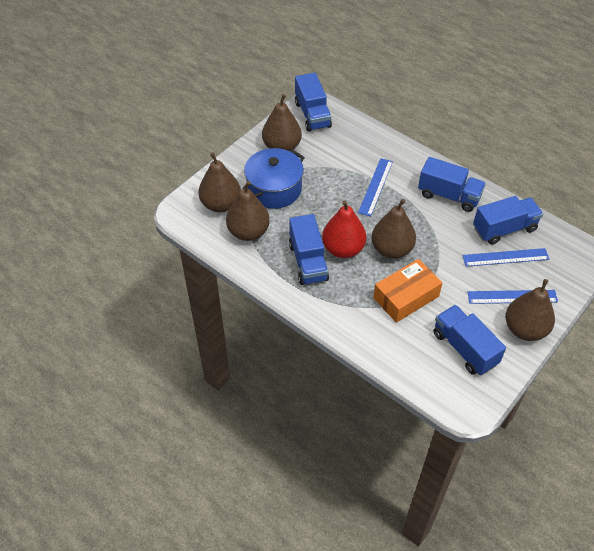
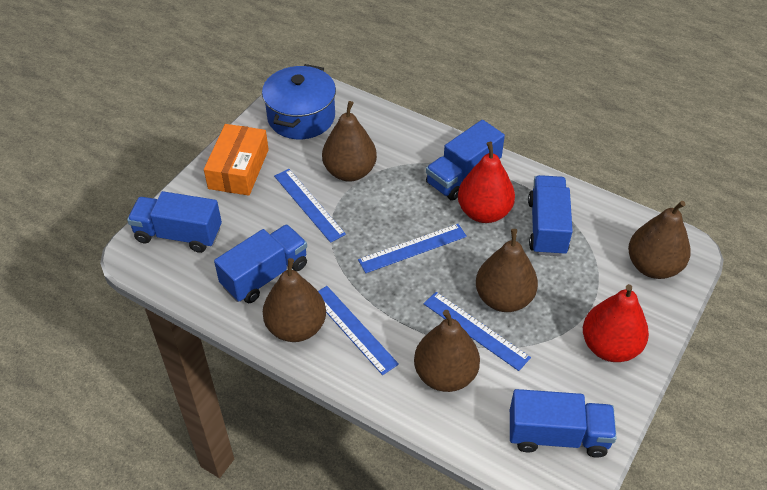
blue ruler: 3 -> 4
red pear: 1 -> 2

